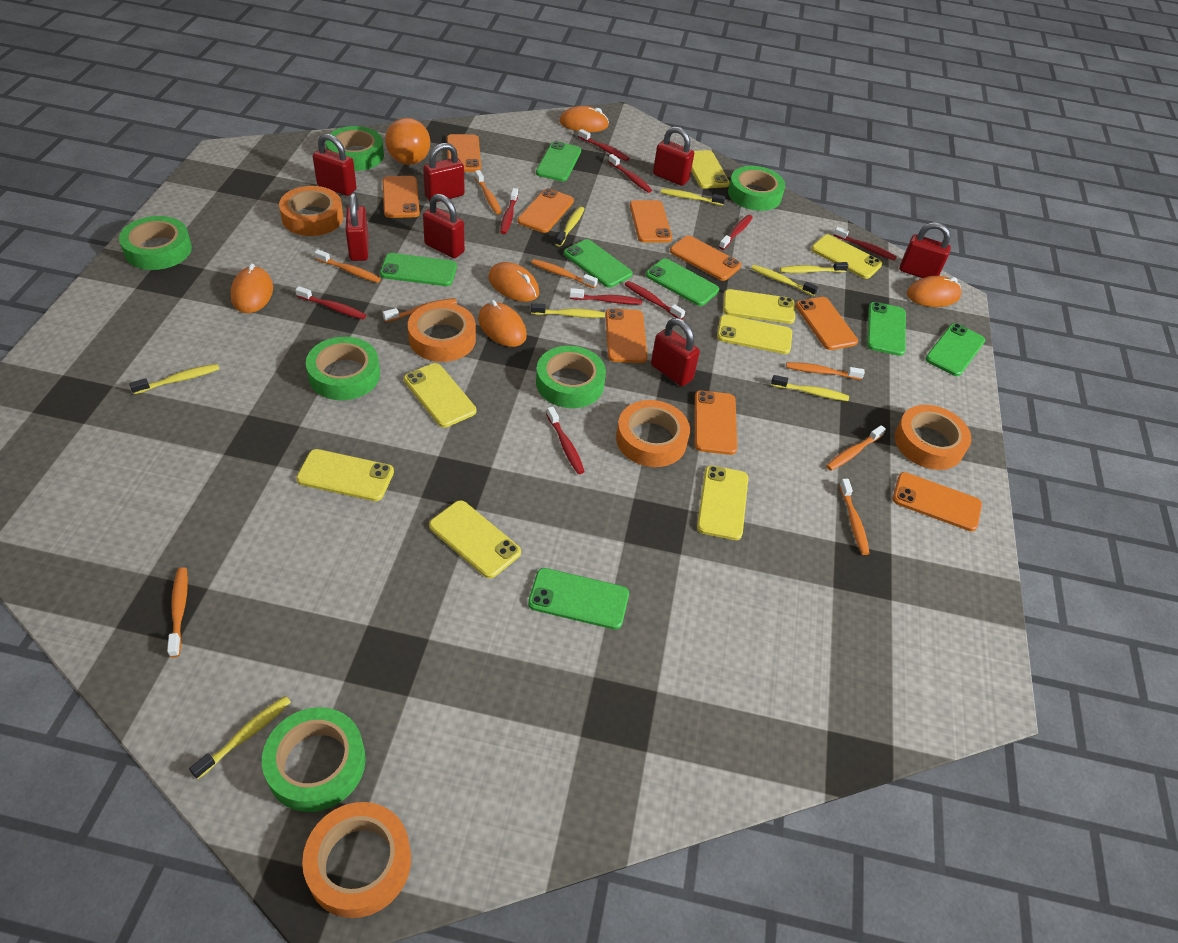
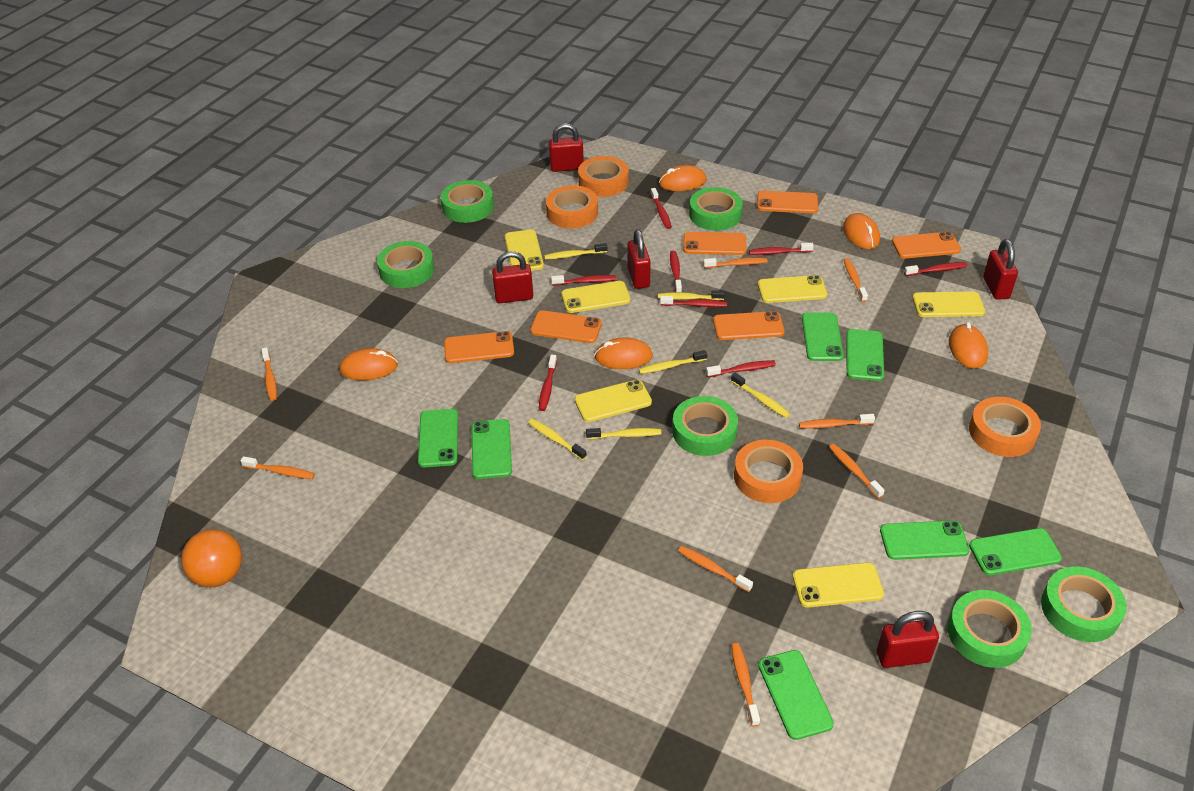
orange phone: 9 -> 6
orange tape: 5 -> 4
red padlock: 7 -> 5
red toothbrush: 9 -> 8
yellow phone: 8 -> 6
yellow toothbrush: 8 -> 6

